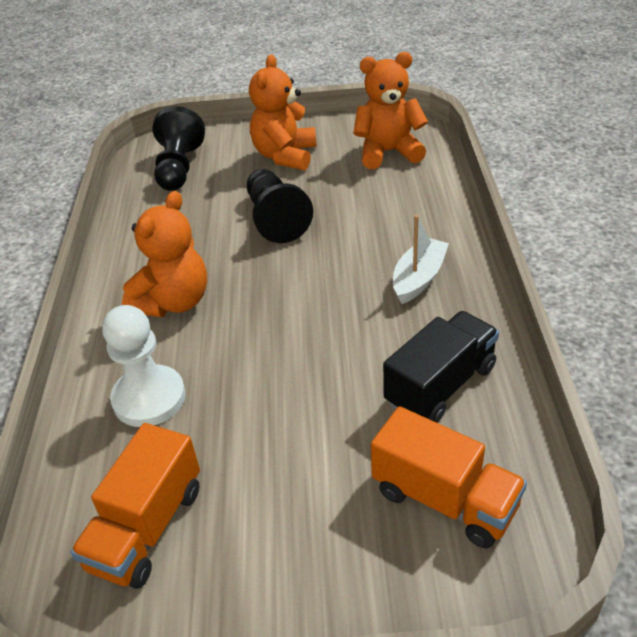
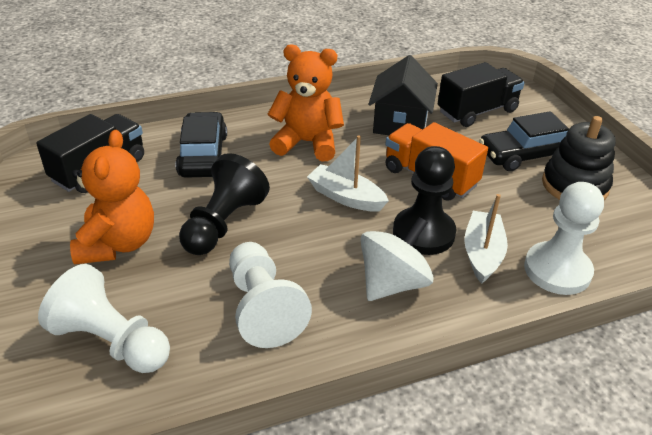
black car: 0 -> 2
black house: 0 -> 1
black stacking toy: 0 -> 1
black truck: 1 -> 2
orange teddy bear: 3 -> 2
orange truck: 2 -> 1
white boat: 1 -> 2
white pawn: 1 -> 3
white spinning top: 0 -> 1

